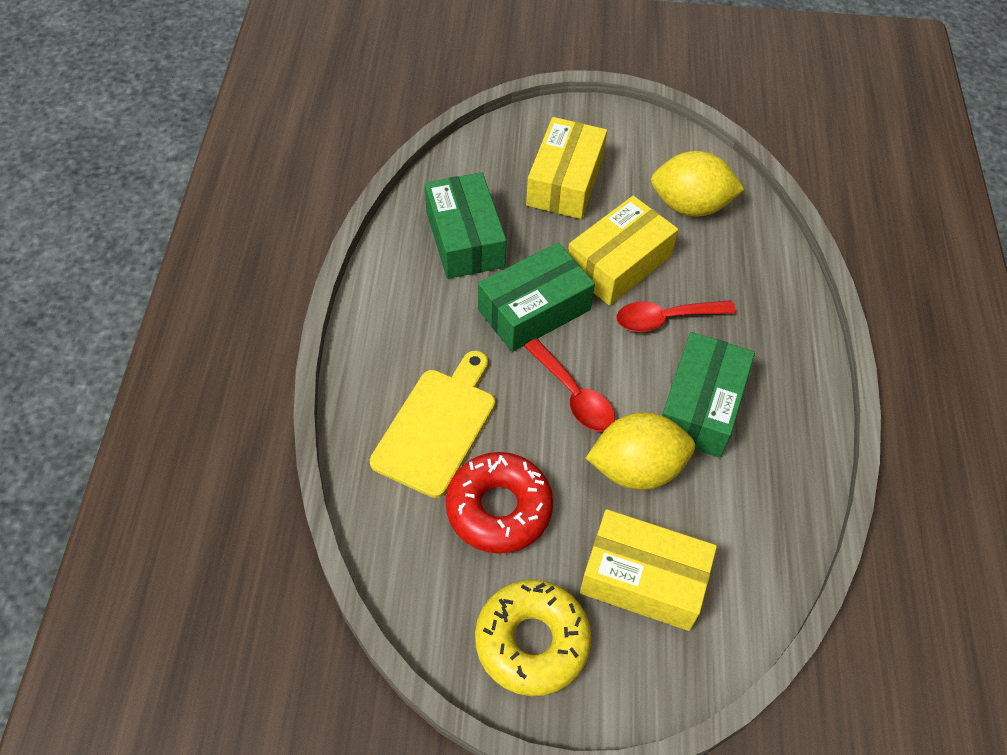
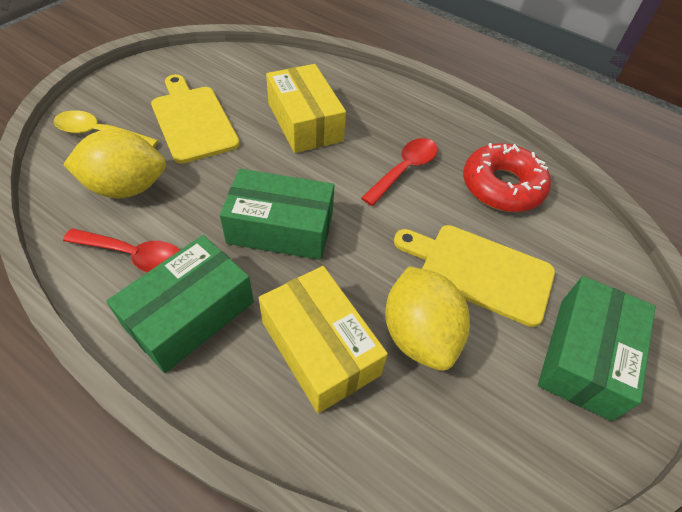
yellow box: 3 -> 2
yellow cutting board: 1 -> 2
yellow donut: 1 -> 0
yellow spoon: 0 -> 1

